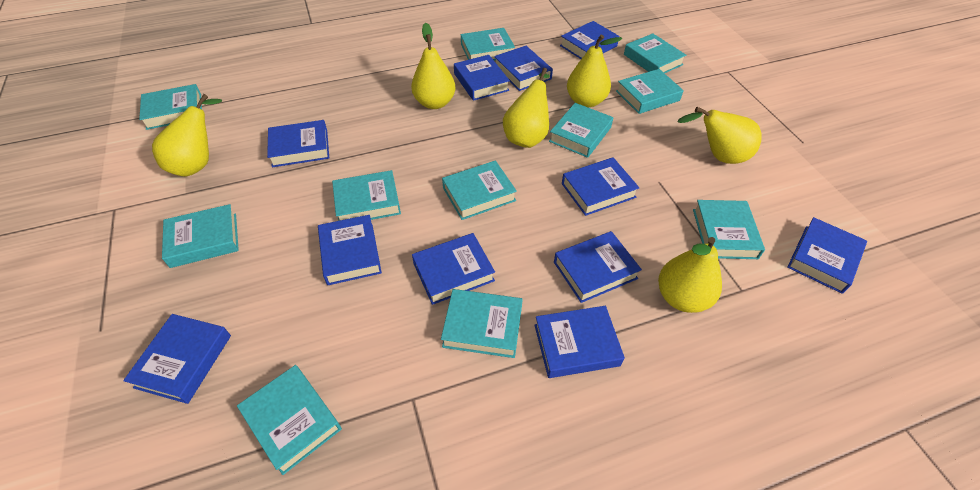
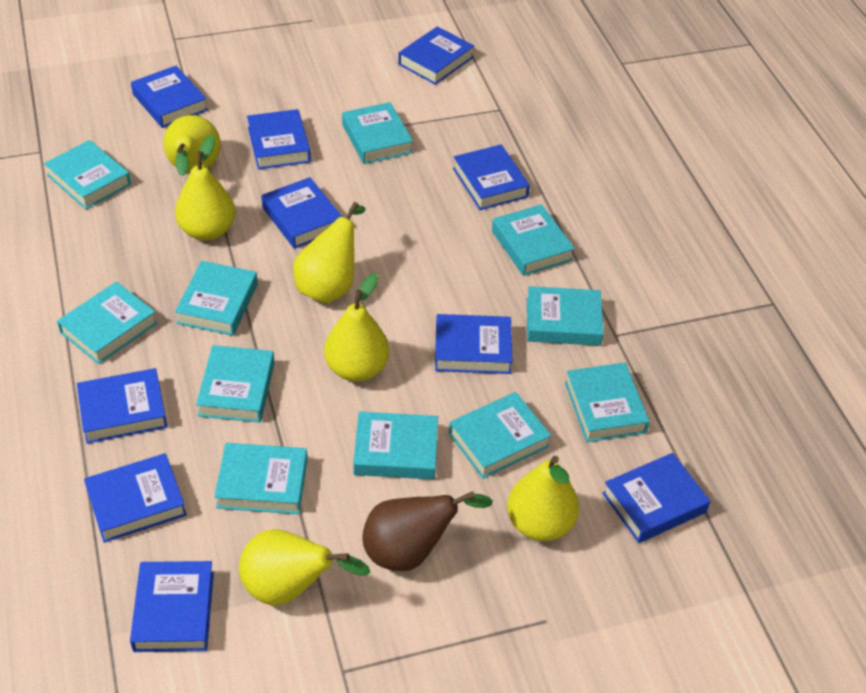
blue book: 11 -> 10
brown pear: 0 -> 1

